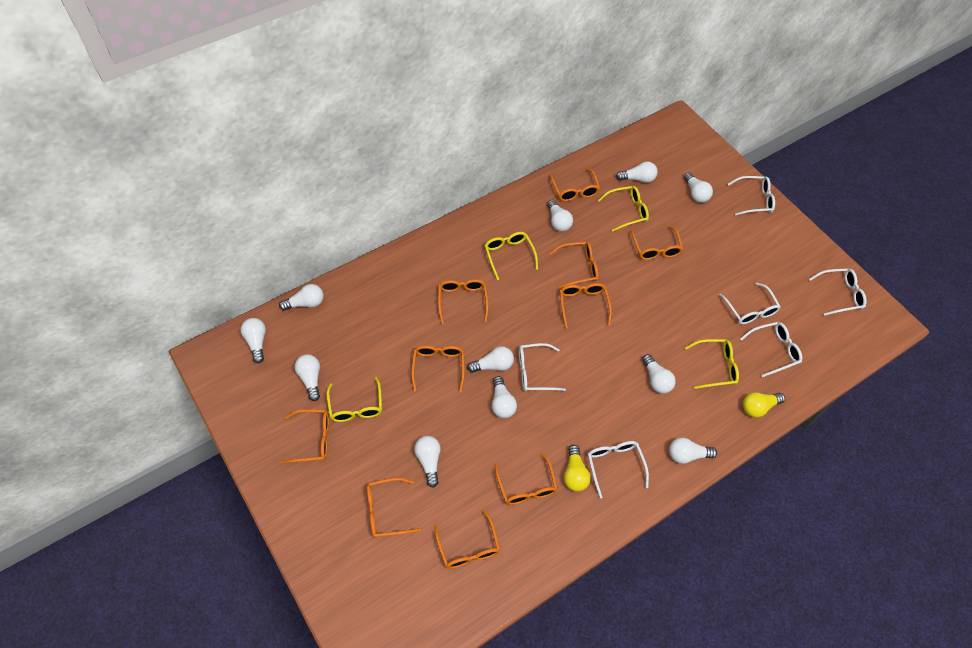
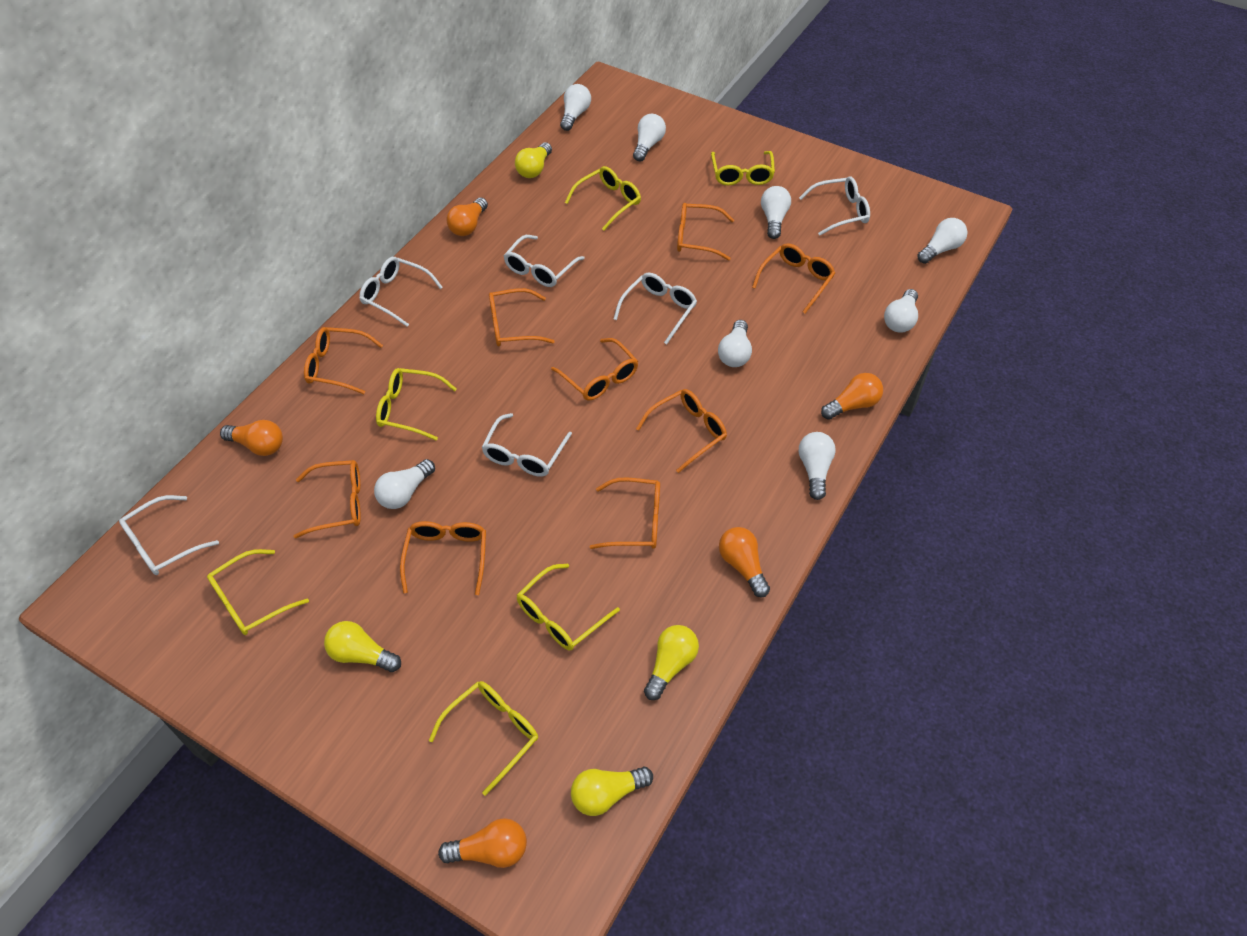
orange glasses: 10 -> 9
orange light bulb: 0 -> 5
white light bulb: 11 -> 8
yellow glasses: 4 -> 6
yellow light bulb: 2 -> 4

